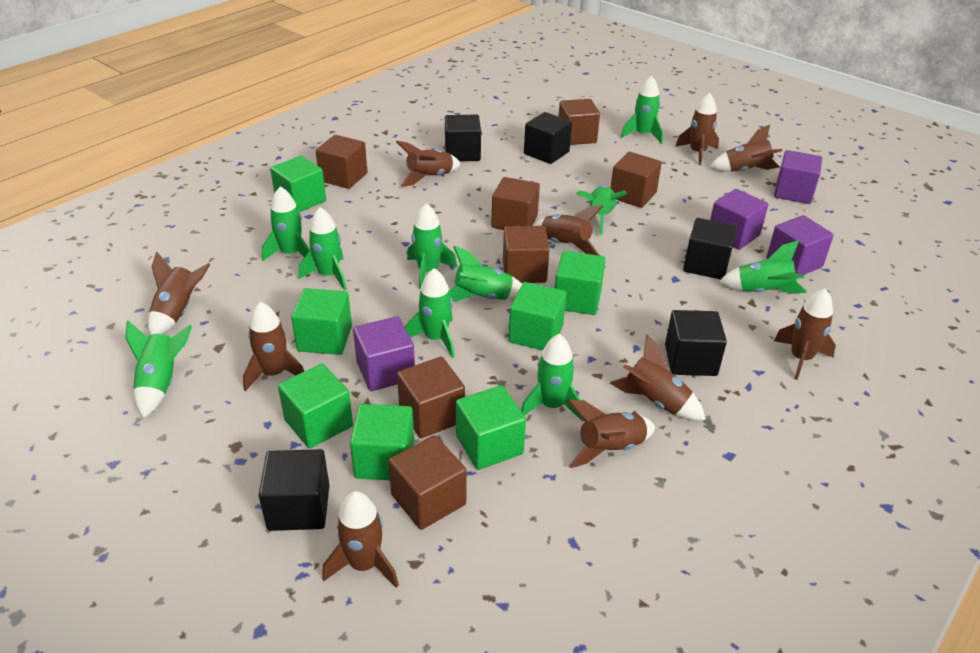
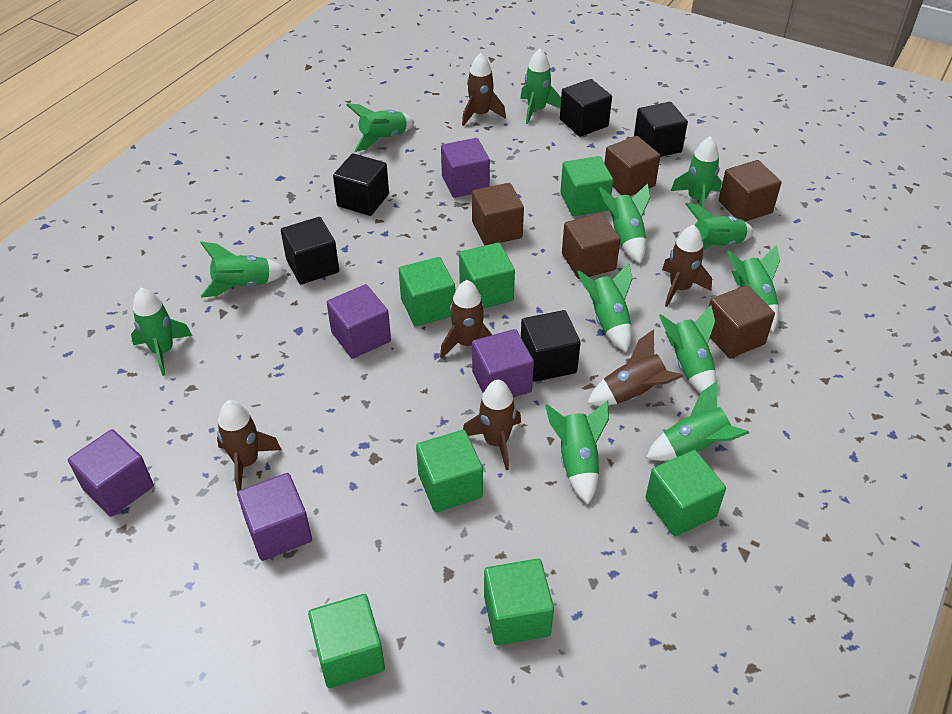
brown cube: 7 -> 5
brown rocket: 10 -> 6
green rocket: 10 -> 12
purple cube: 4 -> 5

